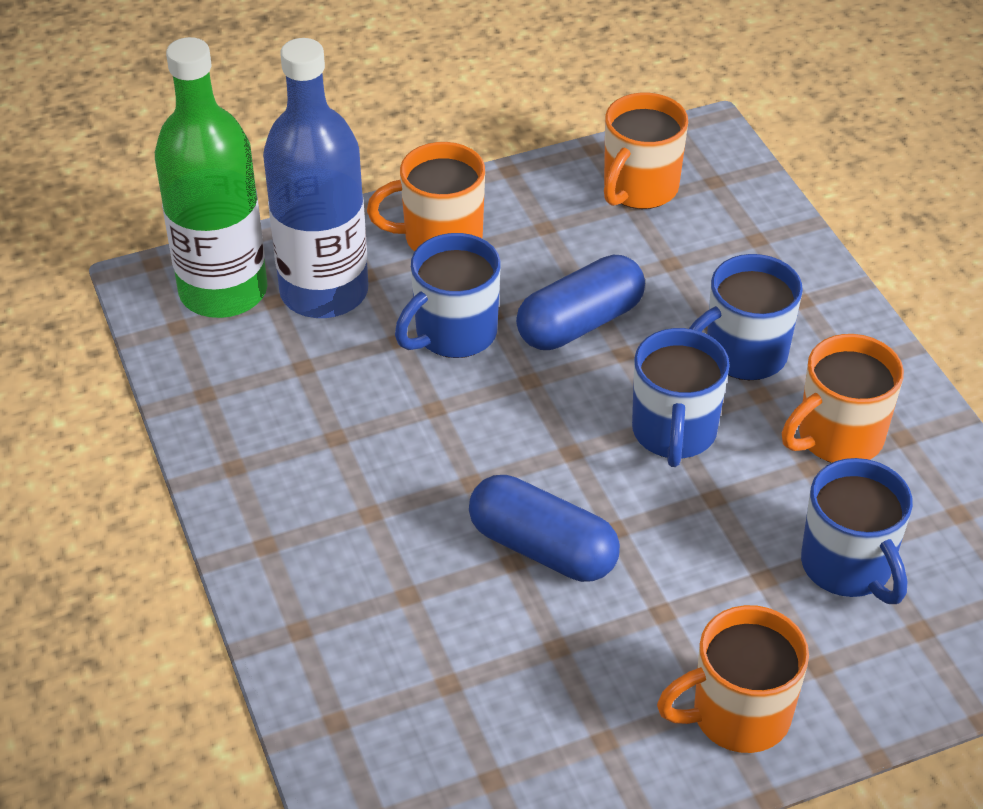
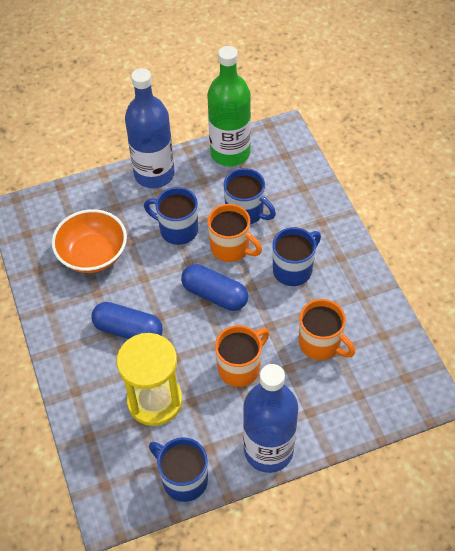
blue bottle: 1 -> 2
orange bowl: 0 -> 1
orange mug: 4 -> 3
yellow hourglass: 0 -> 1

